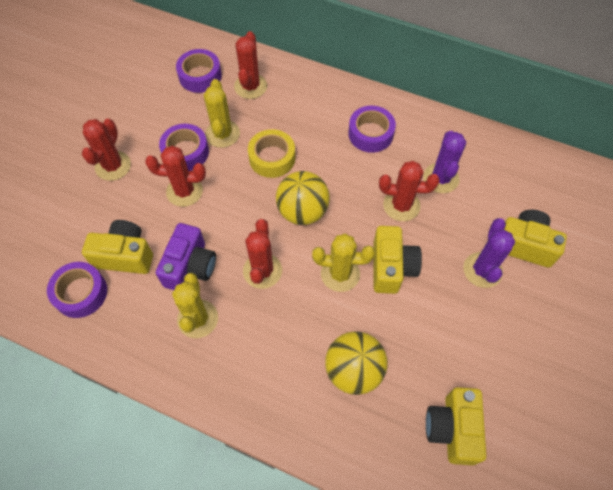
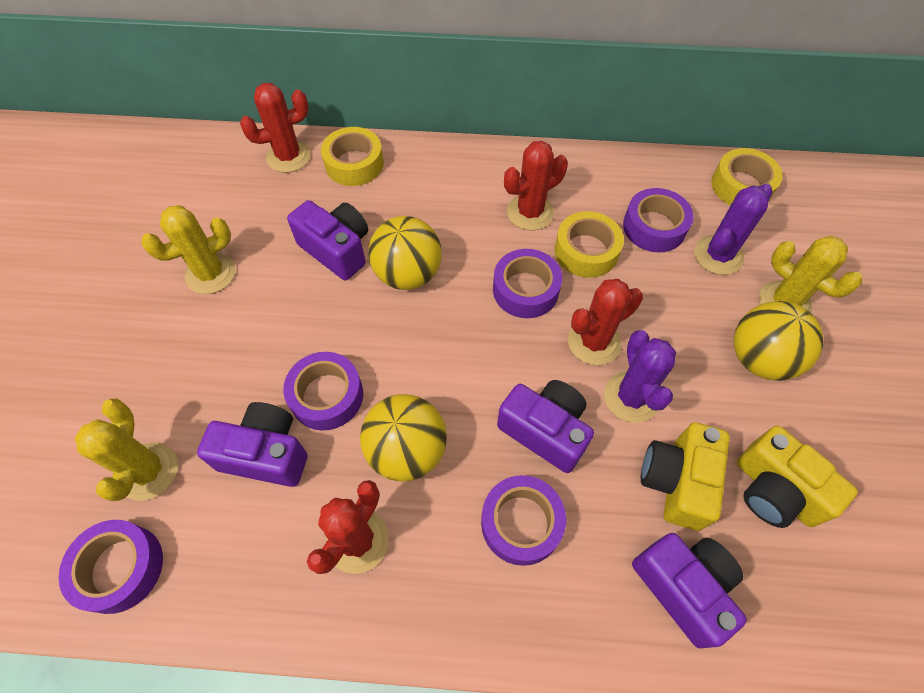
purple camera: 1 -> 4
purple tape: 4 -> 5
red cactus: 5 -> 4
yellow ball: 2 -> 3
yellow camera: 4 -> 2
yellow tape: 1 -> 3

